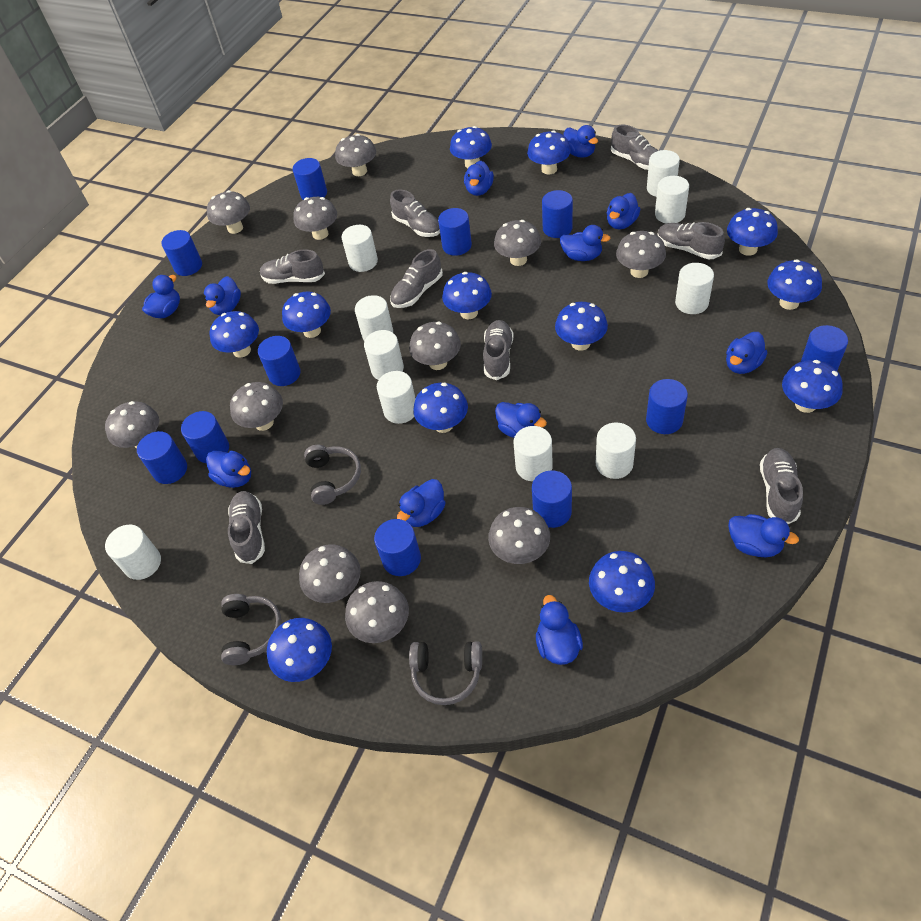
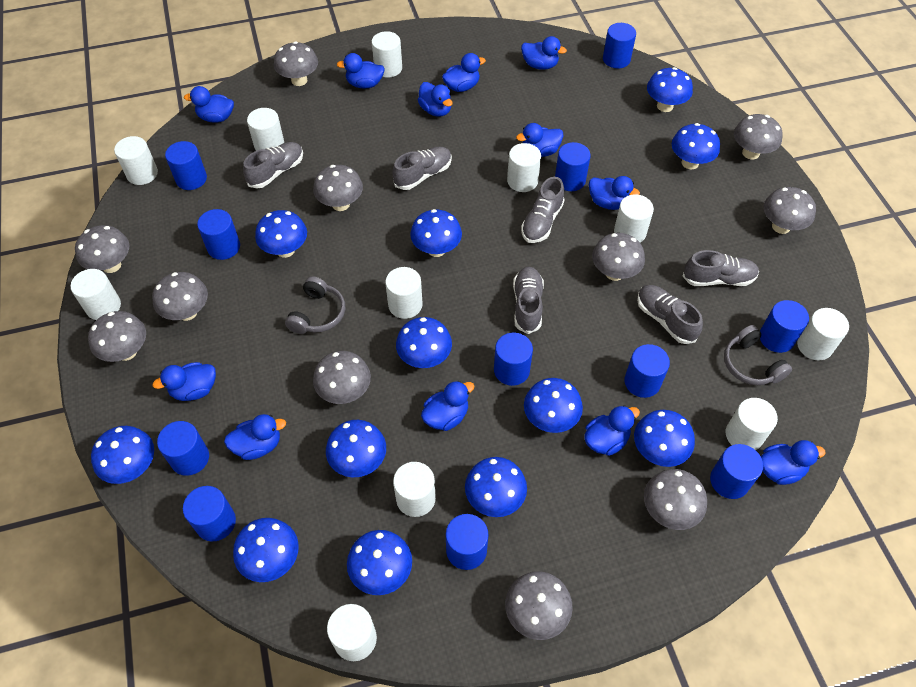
grey headphones: 3 -> 2
grey shoe: 8 -> 6
white cylinder: 10 -> 11

